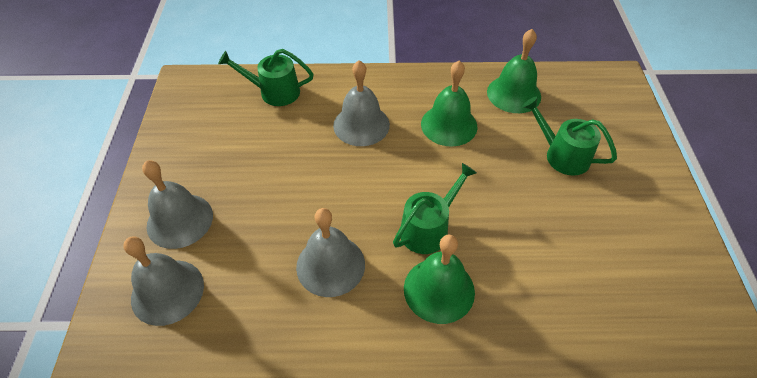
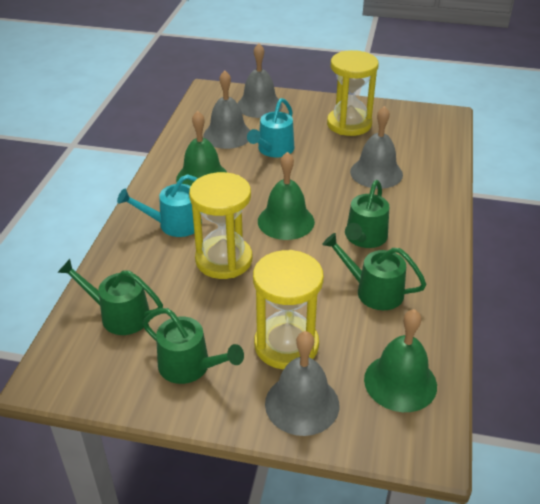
green watering can: 3 -> 4
turquoise watering can: 0 -> 2
yellow hourglass: 0 -> 3

